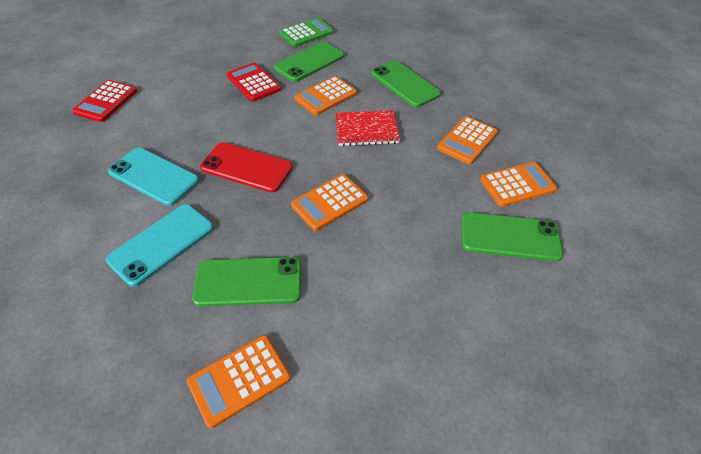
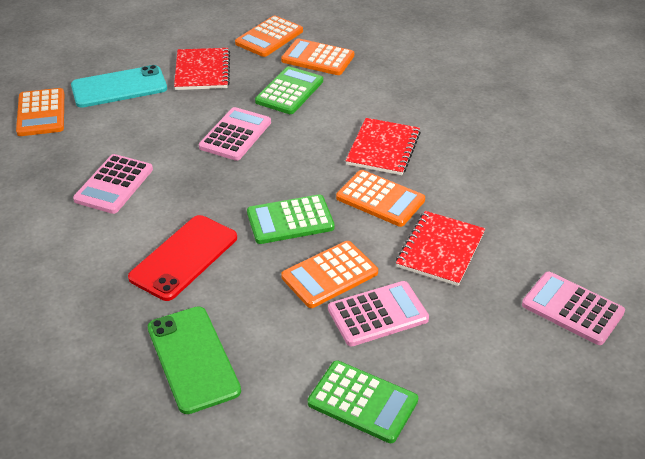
green calculator: 1 -> 3
green phone: 4 -> 1
pink calculator: 0 -> 4
red calculator: 2 -> 0
red notebook: 1 -> 3
turquoise phone: 2 -> 1

